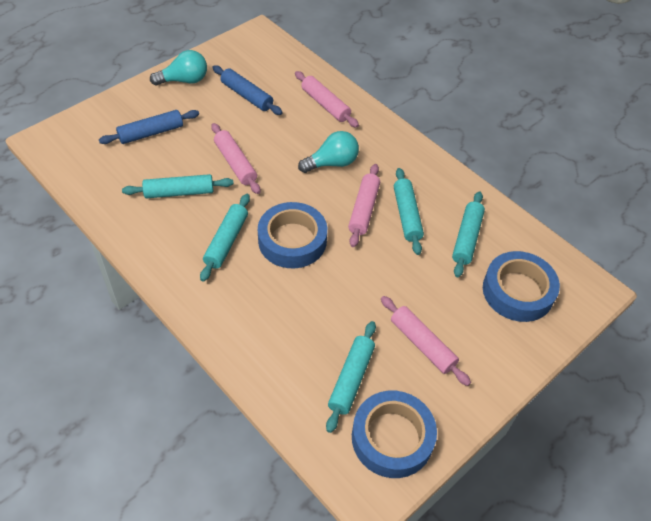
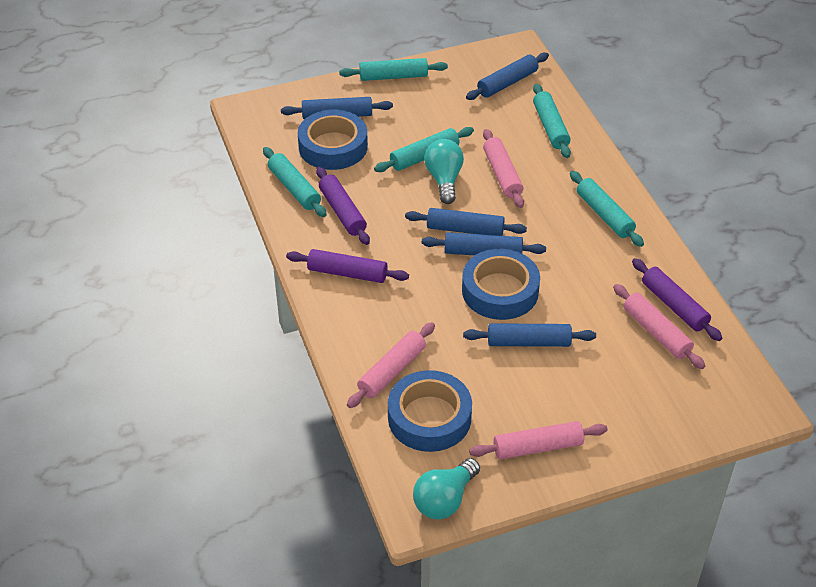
blue rolling pin: 2 -> 5
purple rolling pin: 0 -> 3

